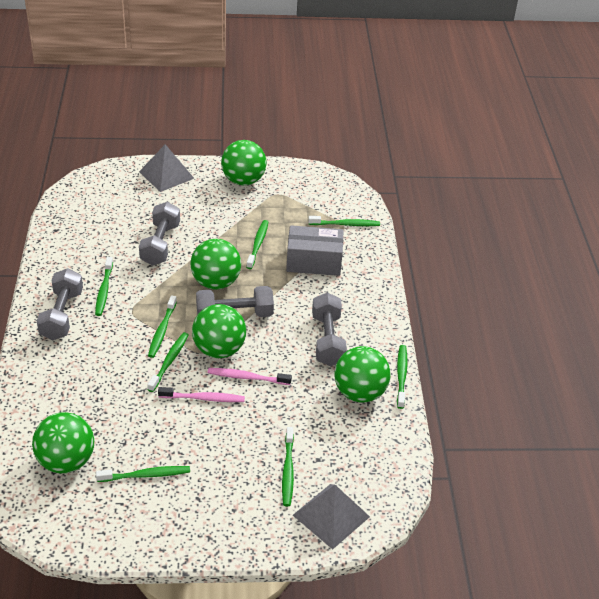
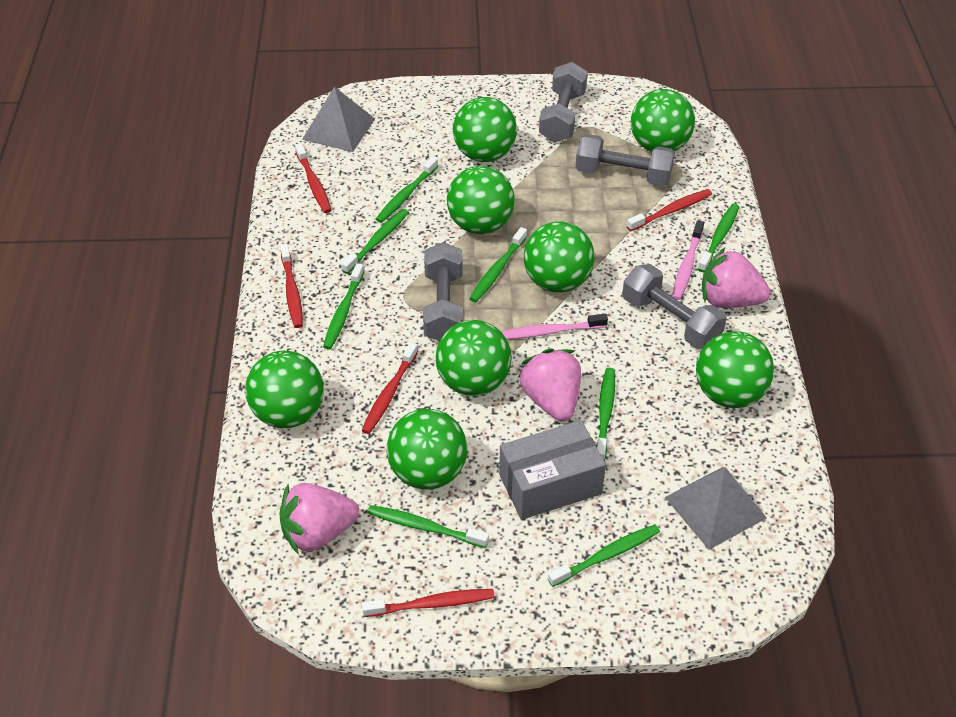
green ball: 5 -> 8
pink strawberry: 0 -> 3
red toothbrush: 0 -> 5

